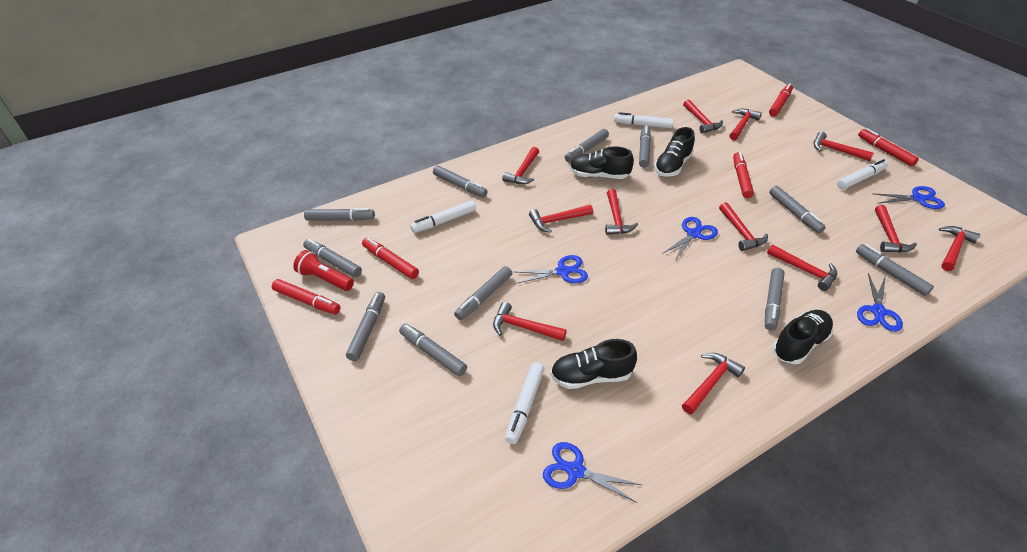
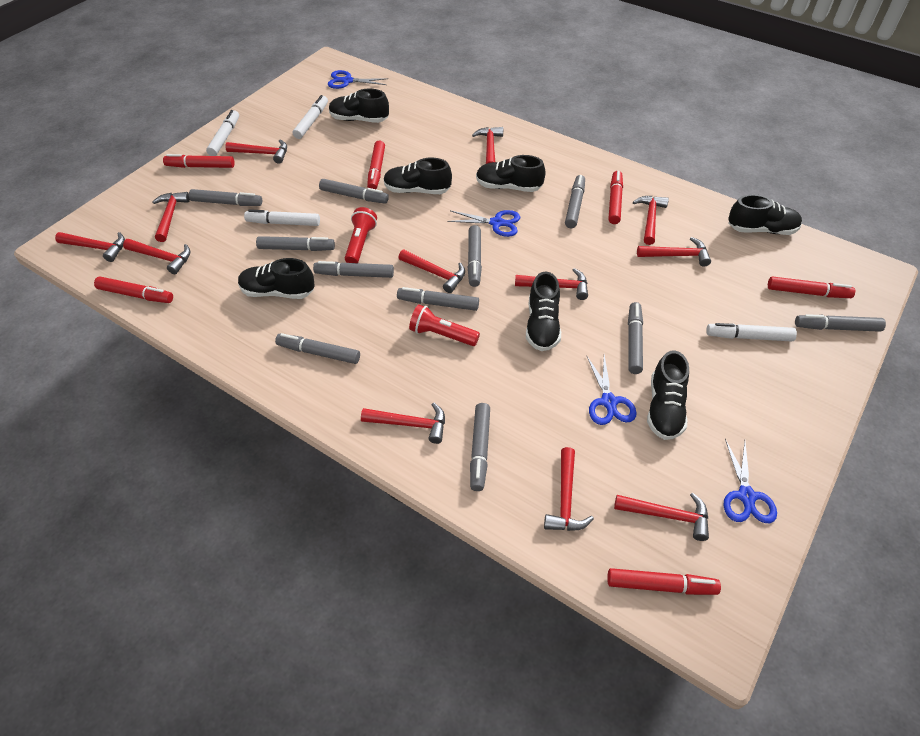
black shoe: 4 -> 7
blue scissors: 5 -> 4
red flashlight: 1 -> 2
red marker: 5 -> 6

